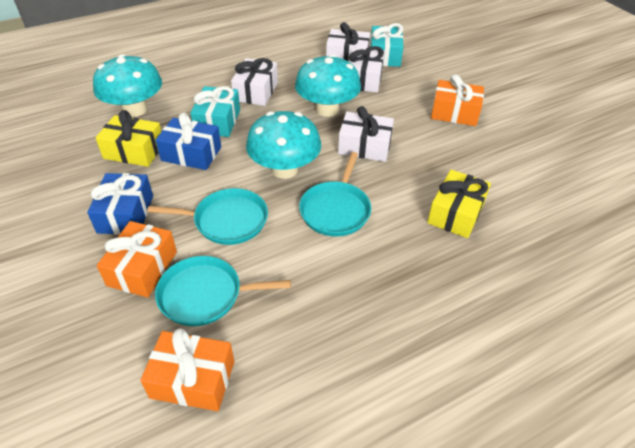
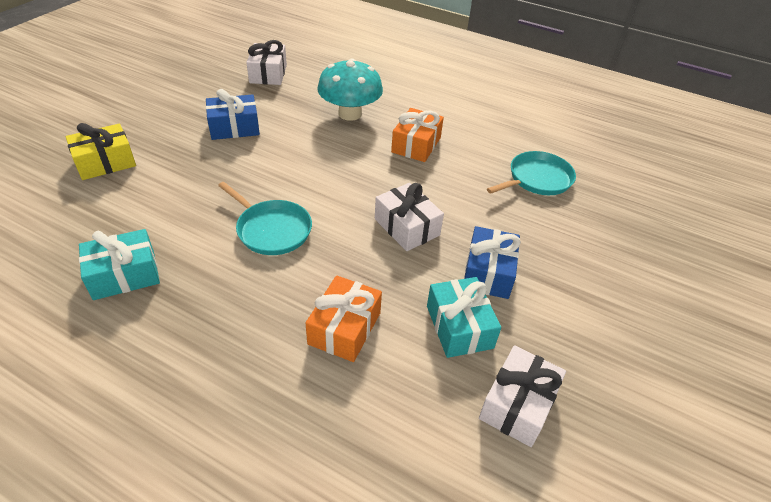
orange gift: 3 -> 2
turquoise mushroom: 3 -> 1
turquoise pan: 3 -> 2
white gift: 4 -> 3
yellow gift: 2 -> 1

